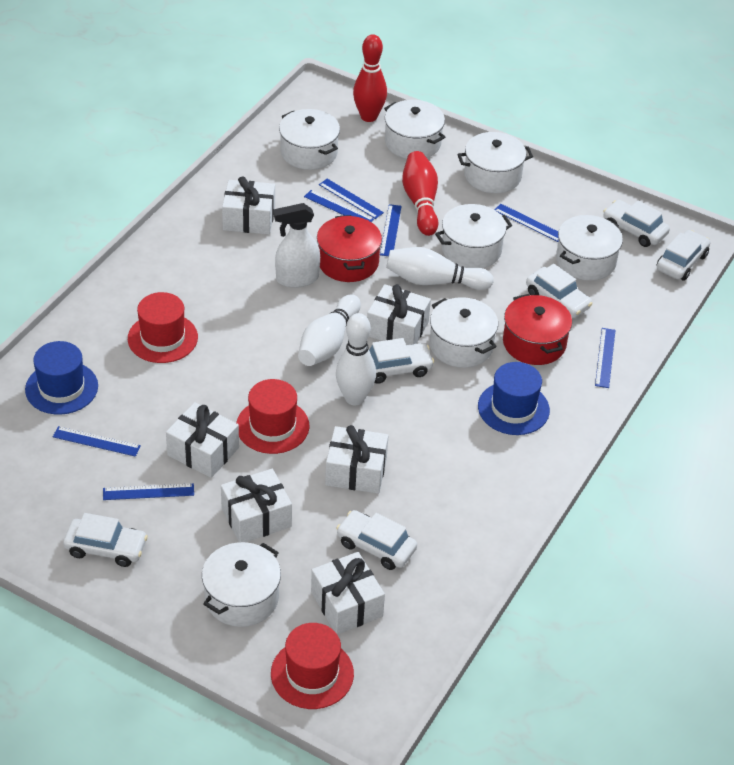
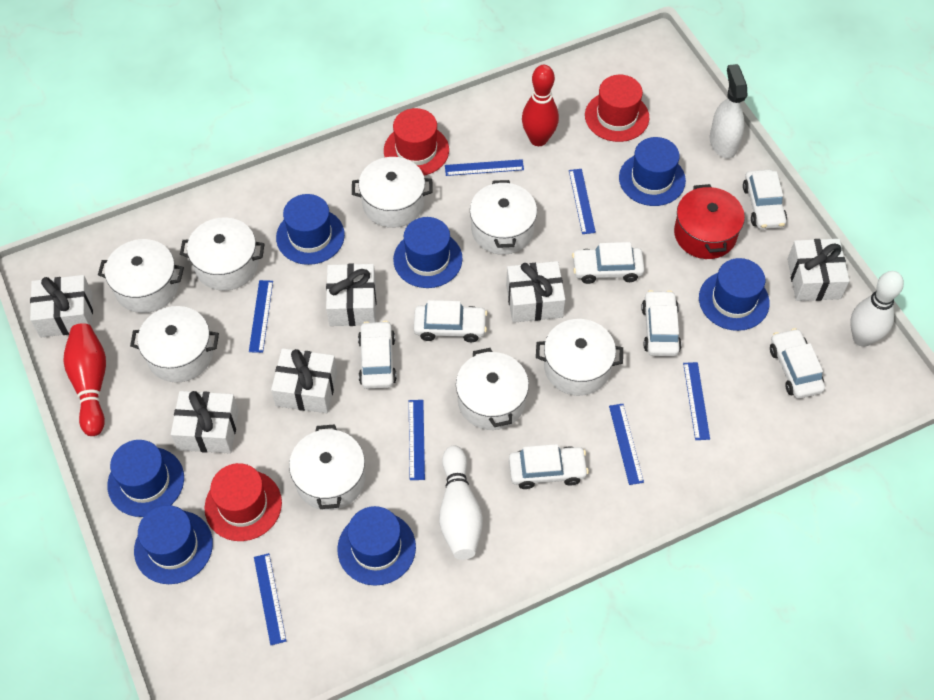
blue hat: 2 -> 7
red pot: 2 -> 1
white bowling pin: 3 -> 2
white car: 6 -> 7
white pot: 7 -> 8

